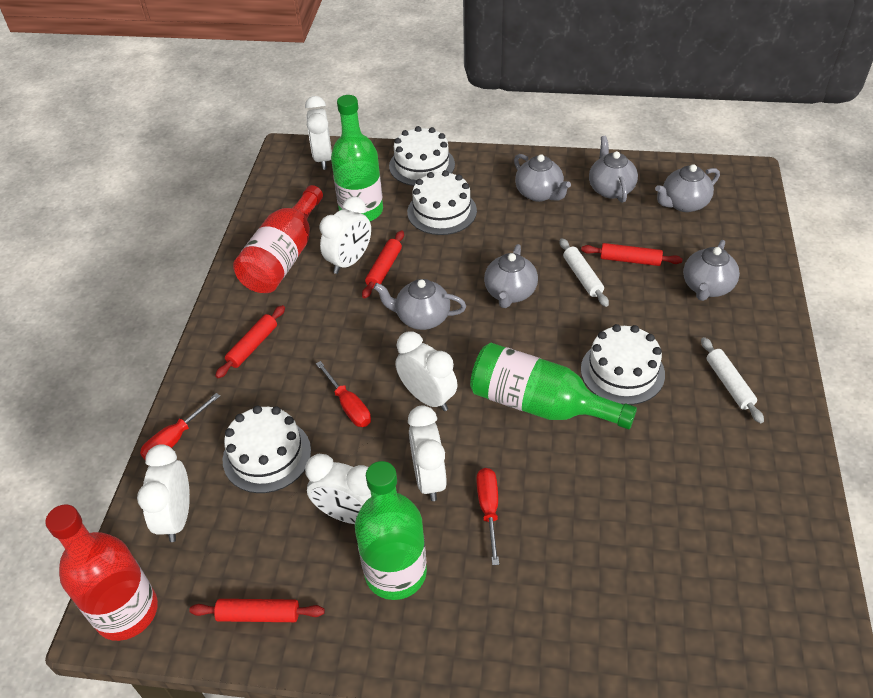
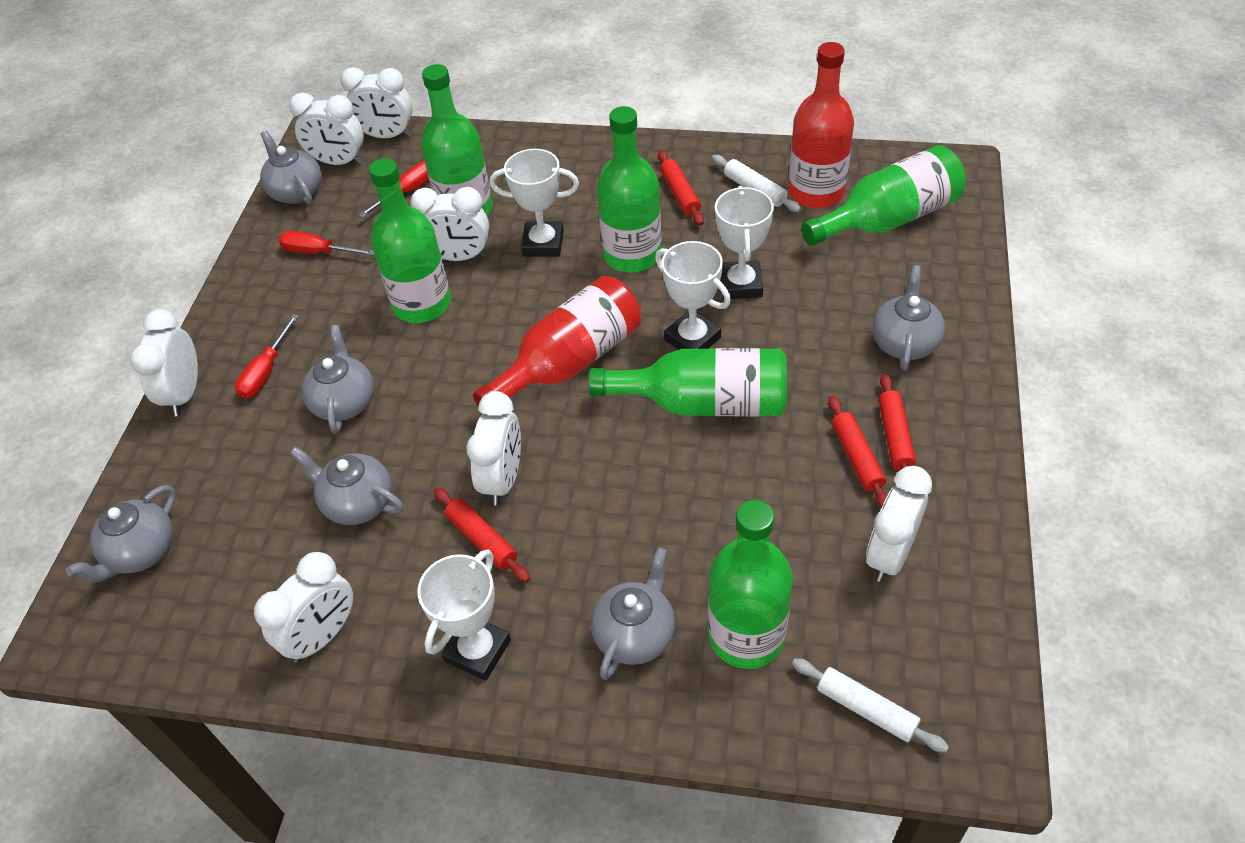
green bottle: 3 -> 6
white cake: 4 -> 0
white clock: 6 -> 7
white trophy: 0 -> 4

